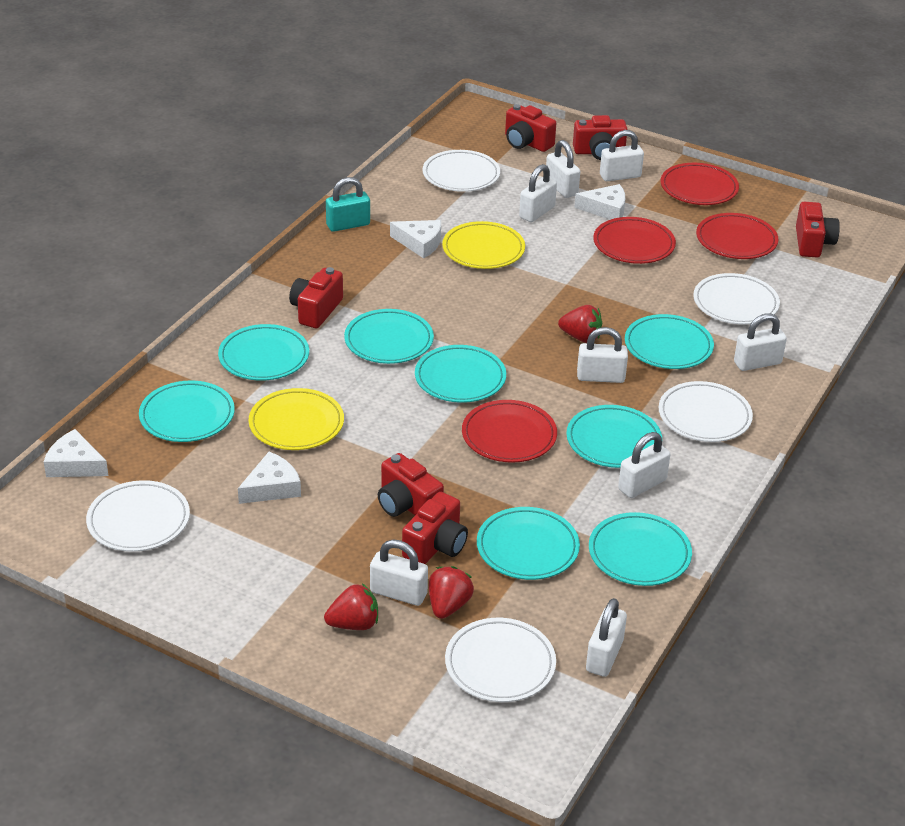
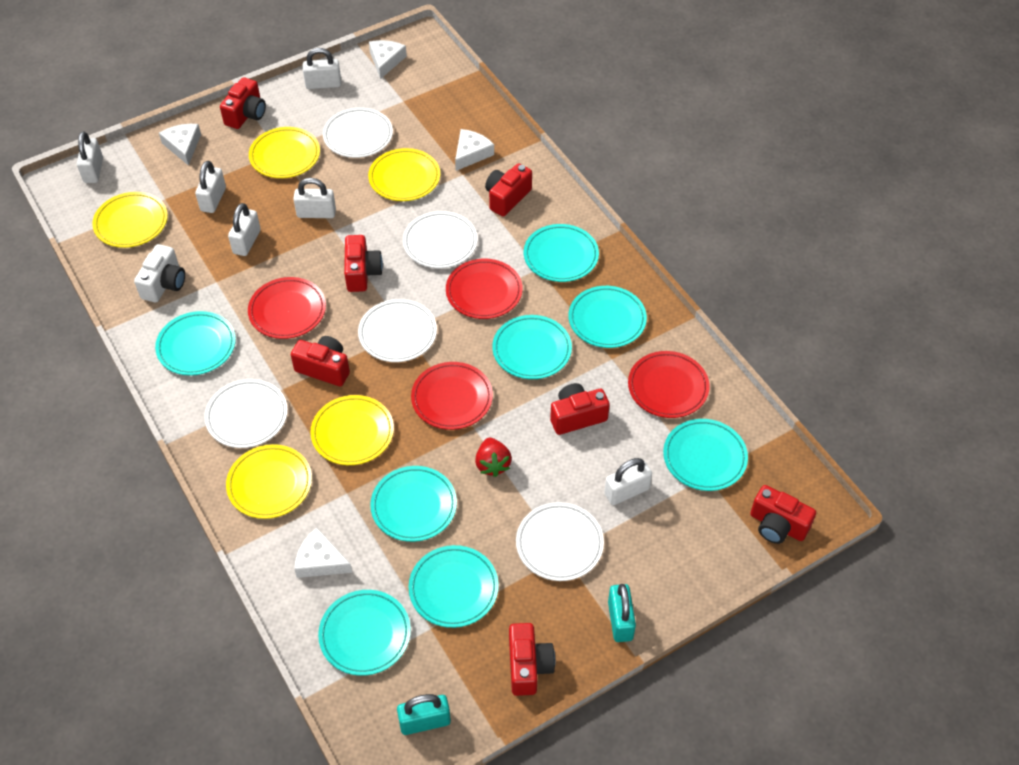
red camera: 6 -> 7
red strawberry: 3 -> 1
turquoise padlock: 1 -> 2
white camera: 0 -> 1
white padlock: 8 -> 6
yellow plate: 2 -> 5

